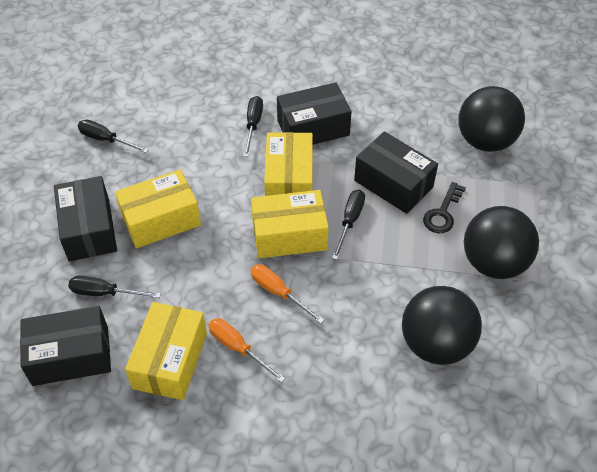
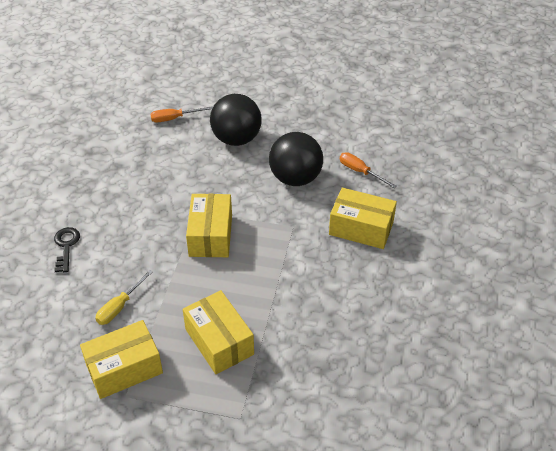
black ball: 3 -> 2
black box: 4 -> 0
black screwdriver: 4 -> 0
yellow screwdriver: 0 -> 1

